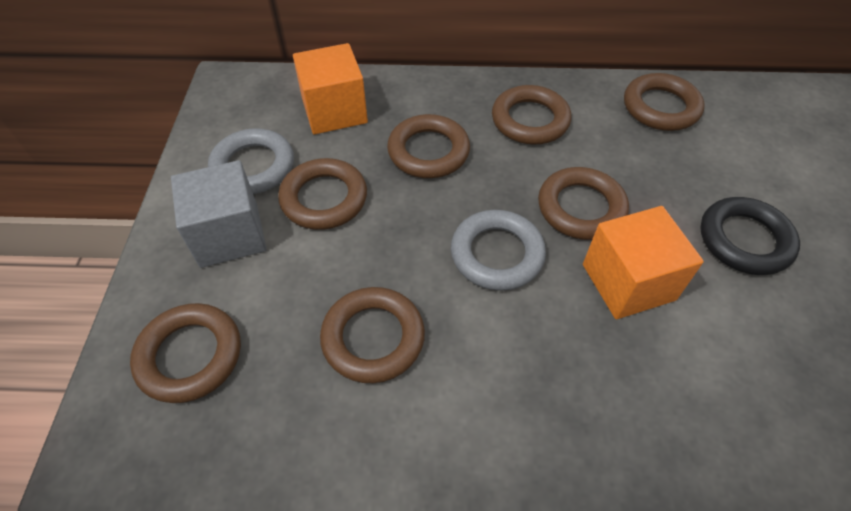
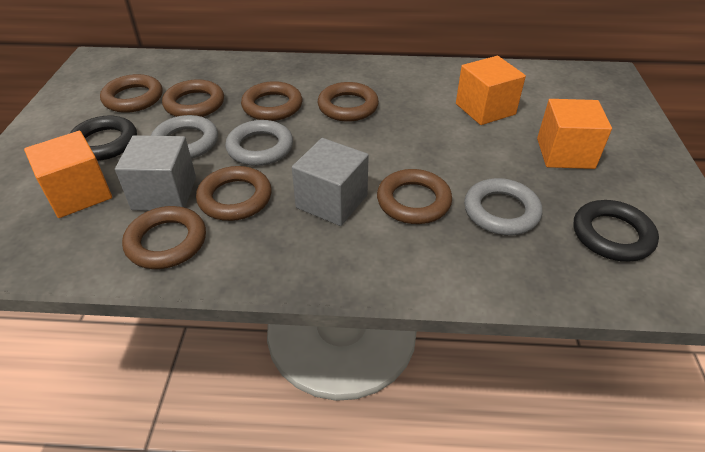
black ring: 1 -> 2
grey cube: 1 -> 2
grey ring: 2 -> 3
orange cube: 2 -> 3

